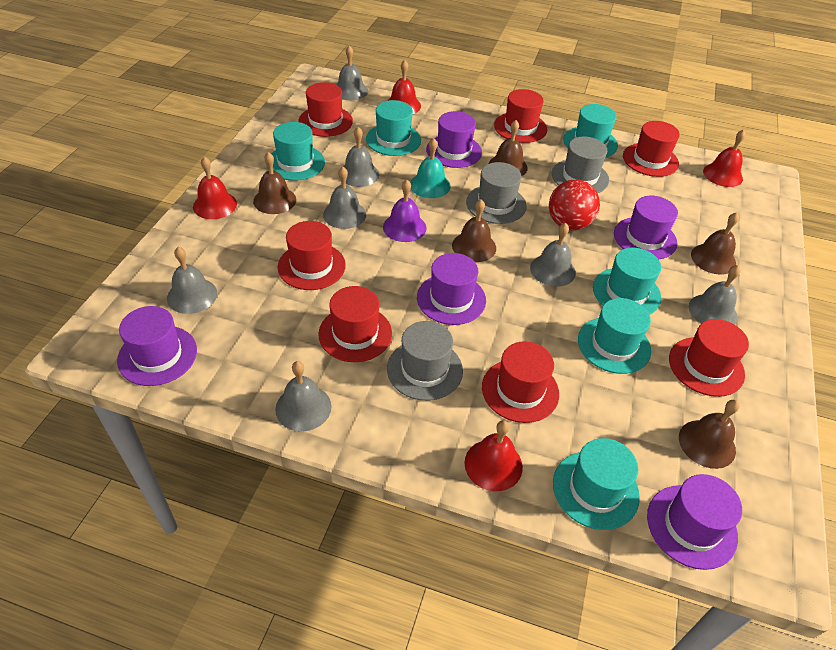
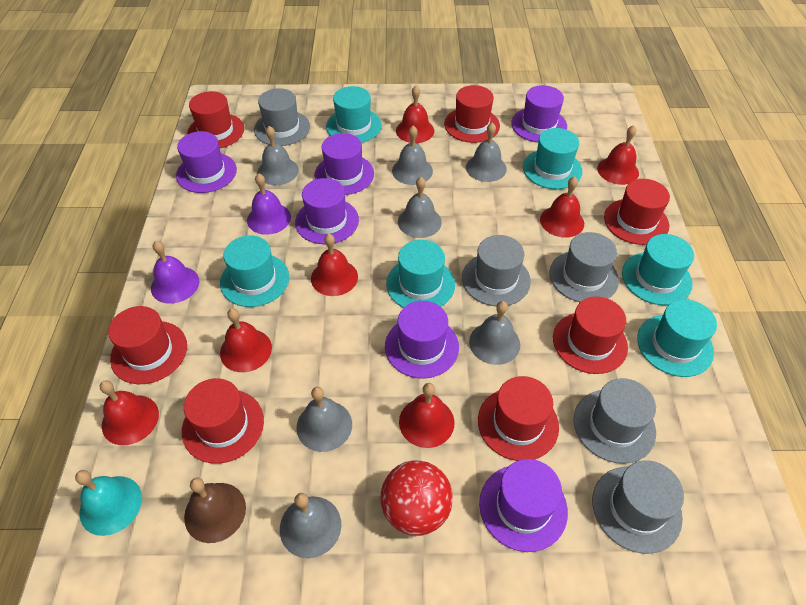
brown bell: 5 -> 1
grey hat: 3 -> 5
purple bell: 1 -> 2
purple hat: 5 -> 6
red bell: 4 -> 7

